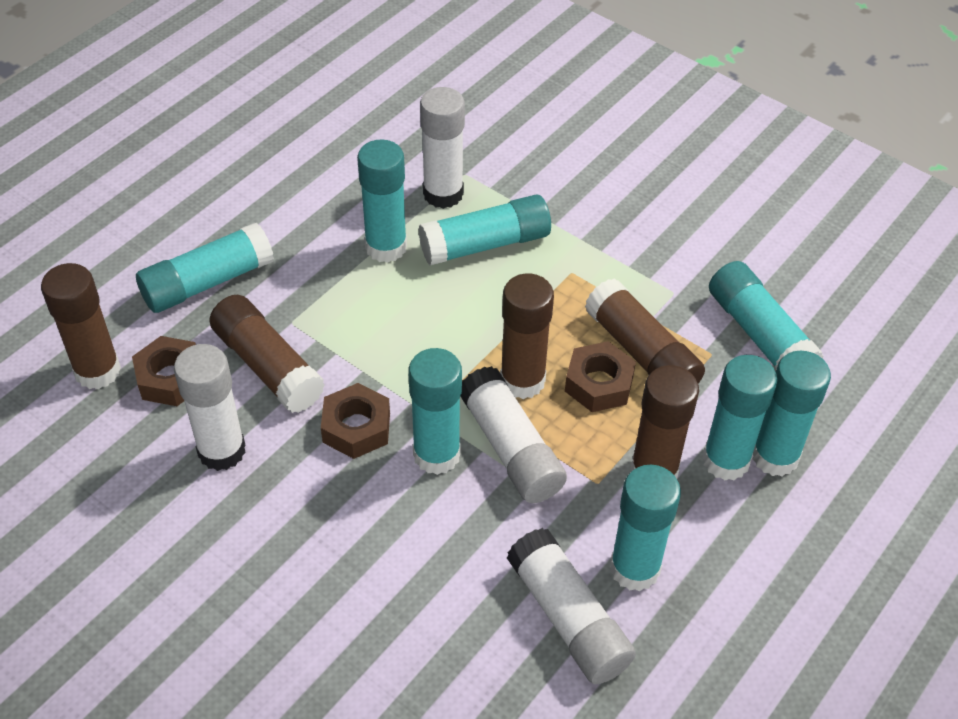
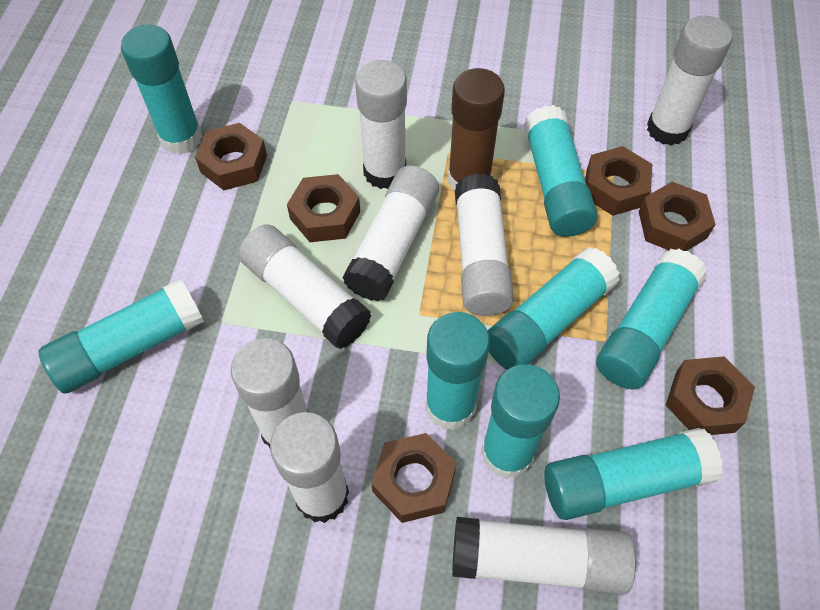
brown glue stick: 5 -> 1
brown nut: 3 -> 6
white glue stick: 4 -> 8

